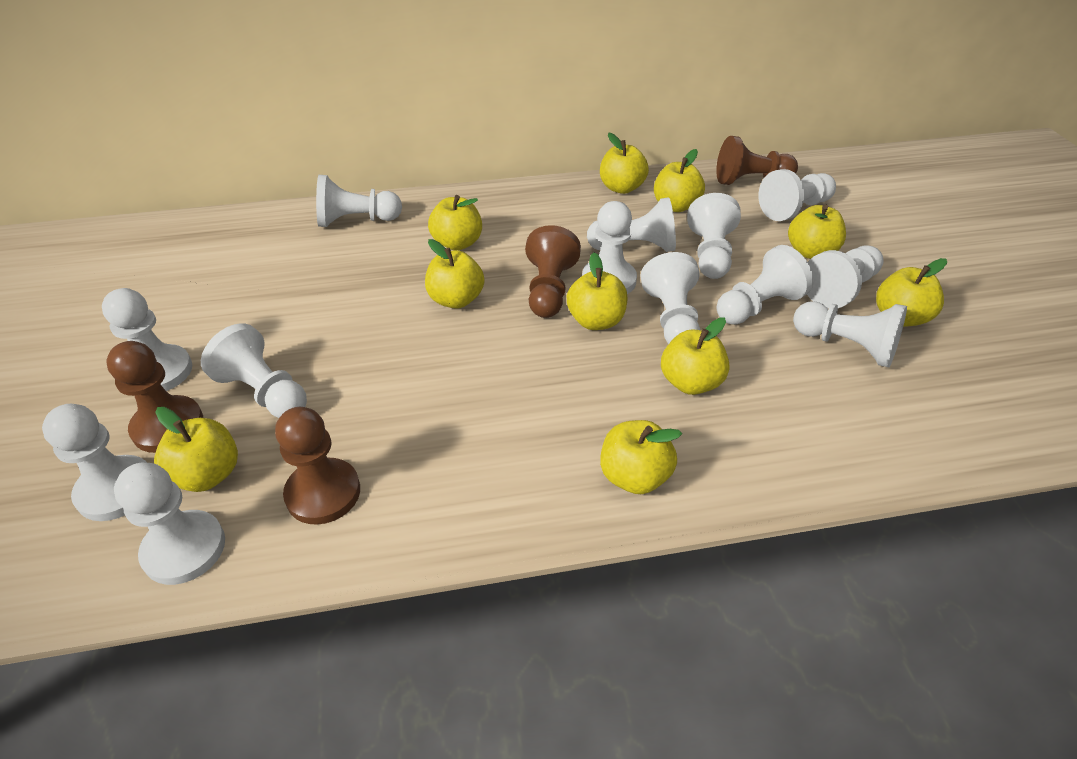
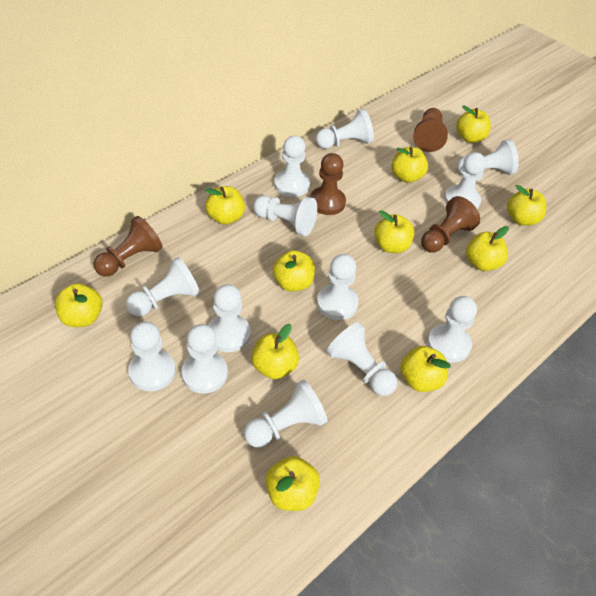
yellow apple: 10 -> 11

